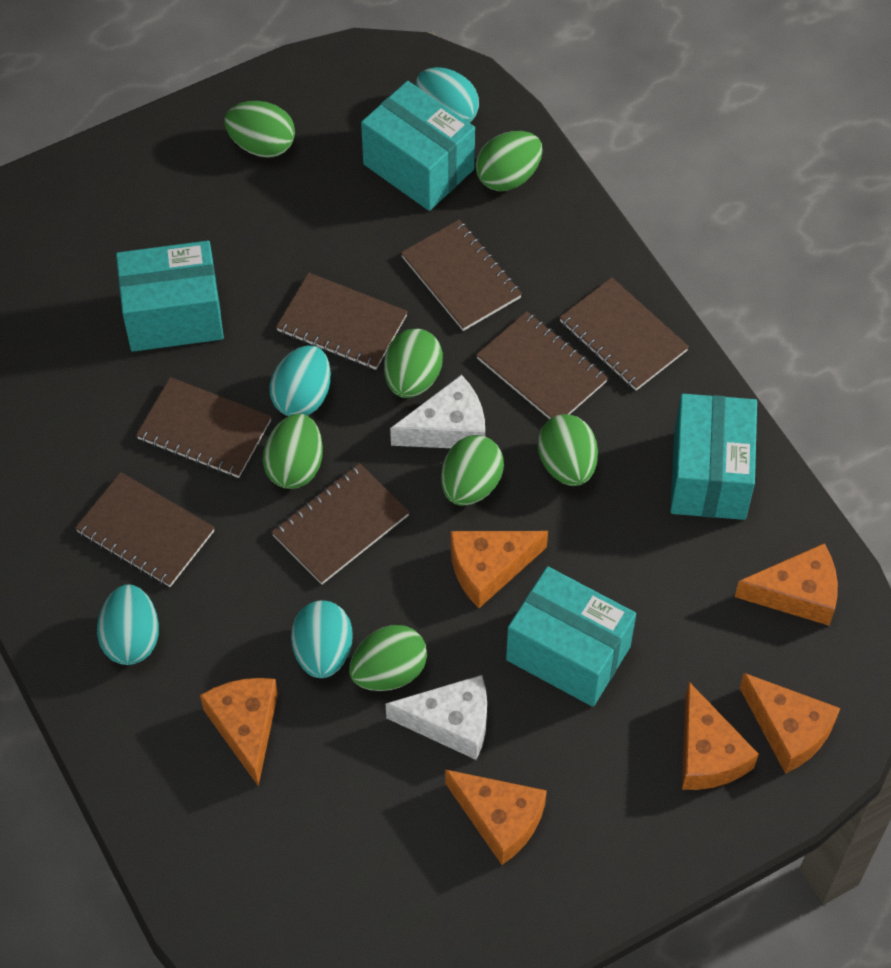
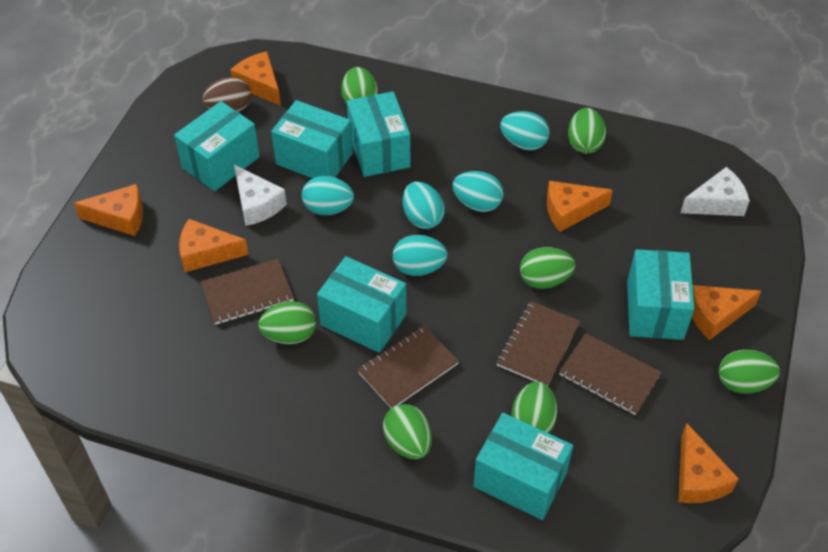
brown egg: 0 -> 1
brown notebook: 7 -> 4
turquoise box: 4 -> 6
turquoise egg: 4 -> 5

